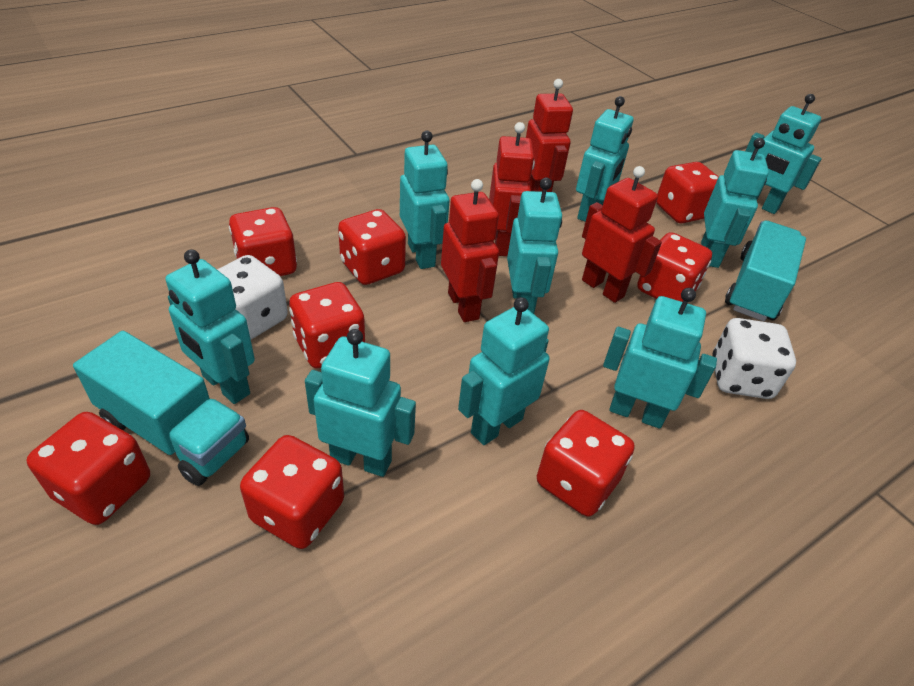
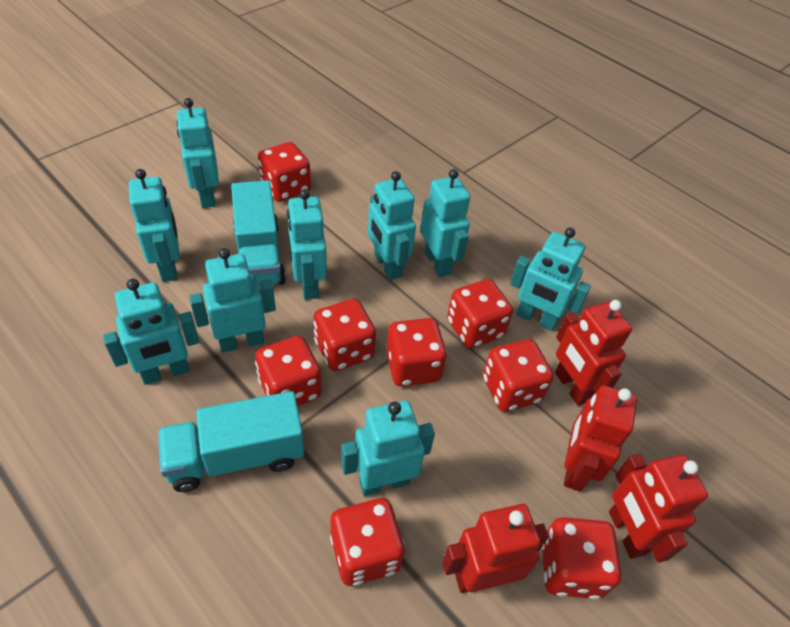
white dice: 2 -> 0

